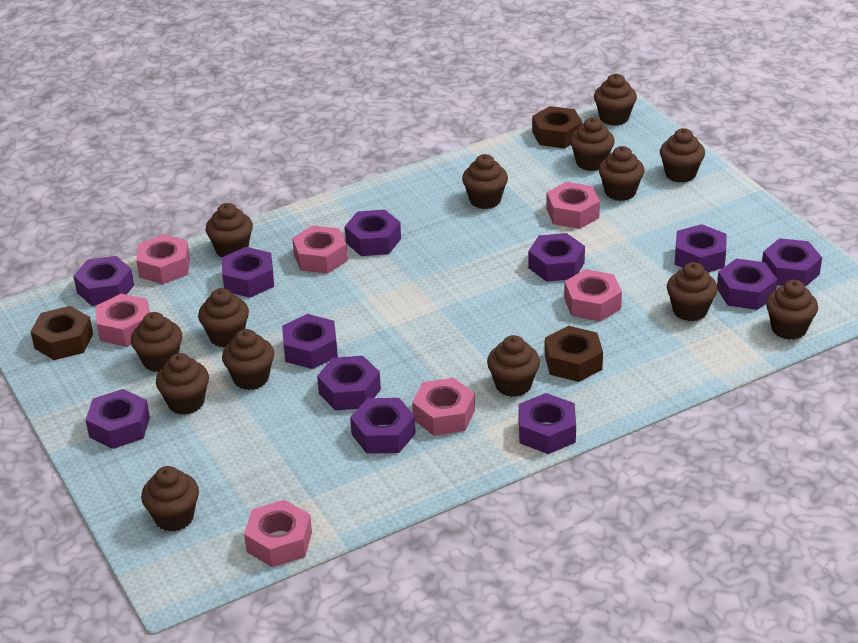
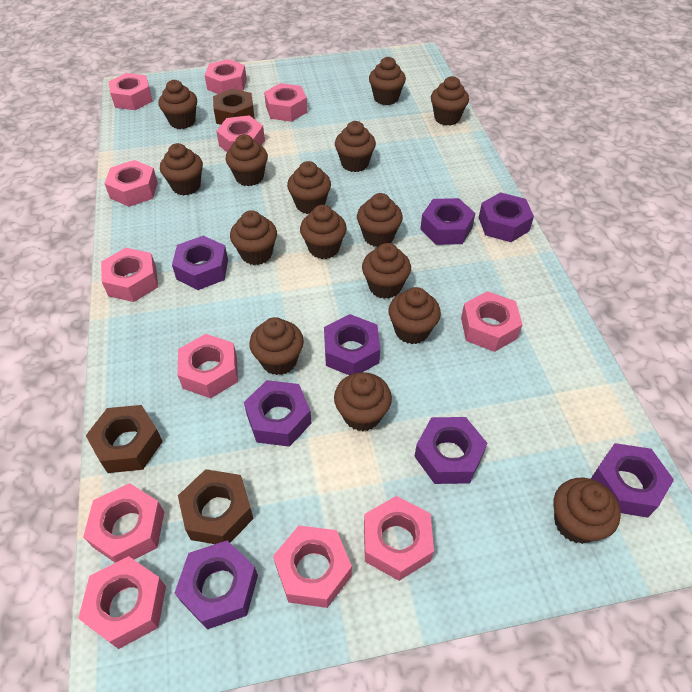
brown cupcake: 14 -> 15
pink nut: 7 -> 12
purple nut: 12 -> 8

